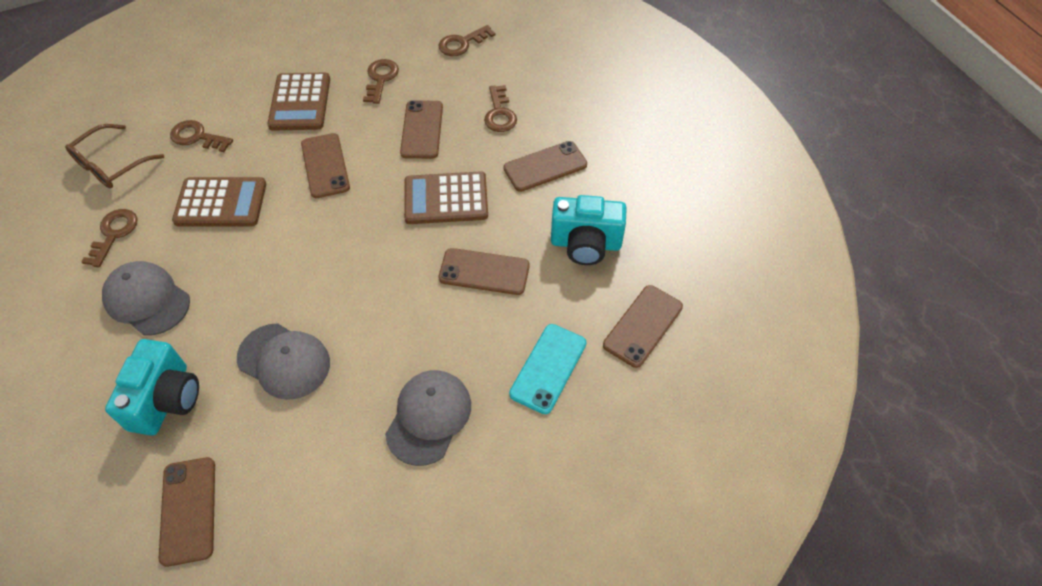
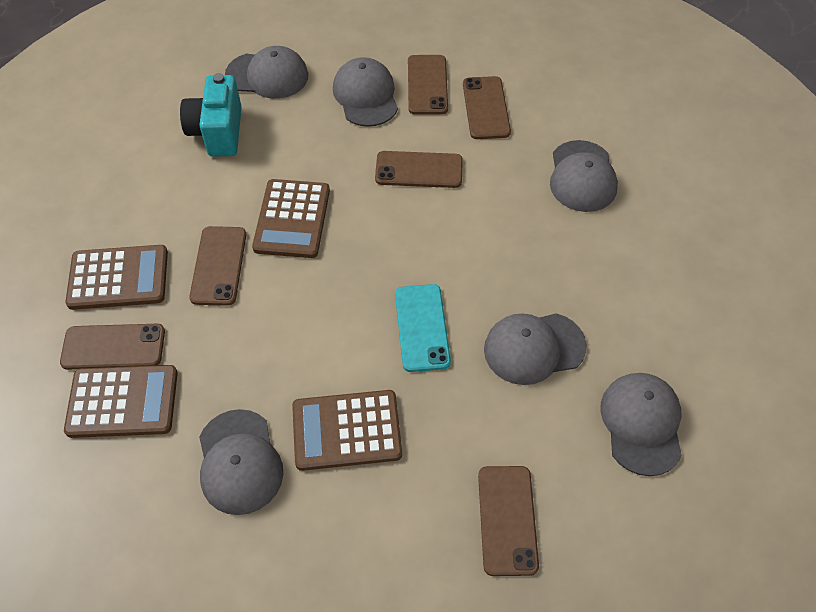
brown calculator: 3 -> 4
brown glasses: 1 -> 0
brown key: 5 -> 0
grey cap: 3 -> 6
turquoise camera: 2 -> 1

